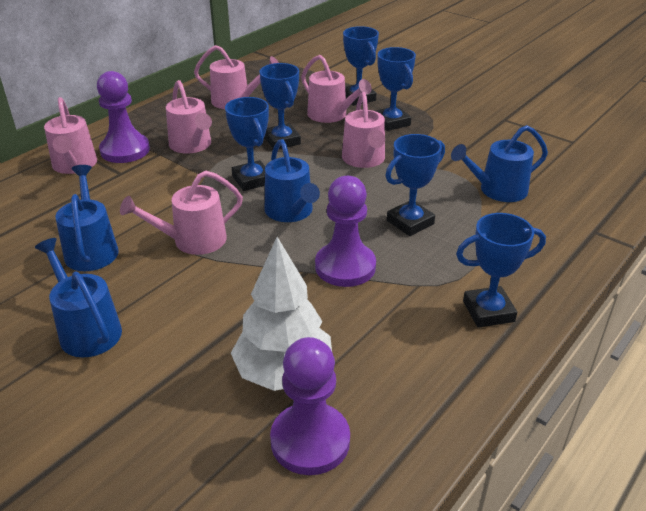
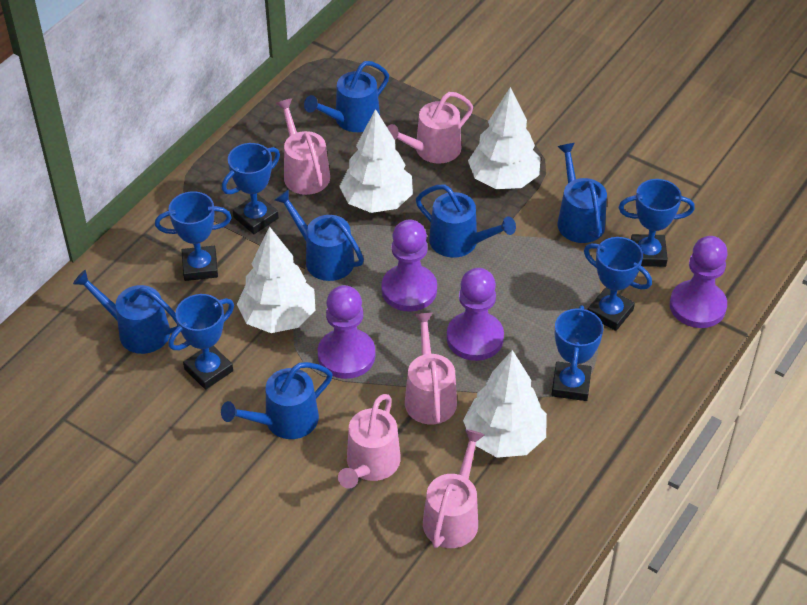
blue watering can: 4 -> 6
pink watering can: 6 -> 5
purple pawn: 3 -> 4
white tree: 1 -> 4

